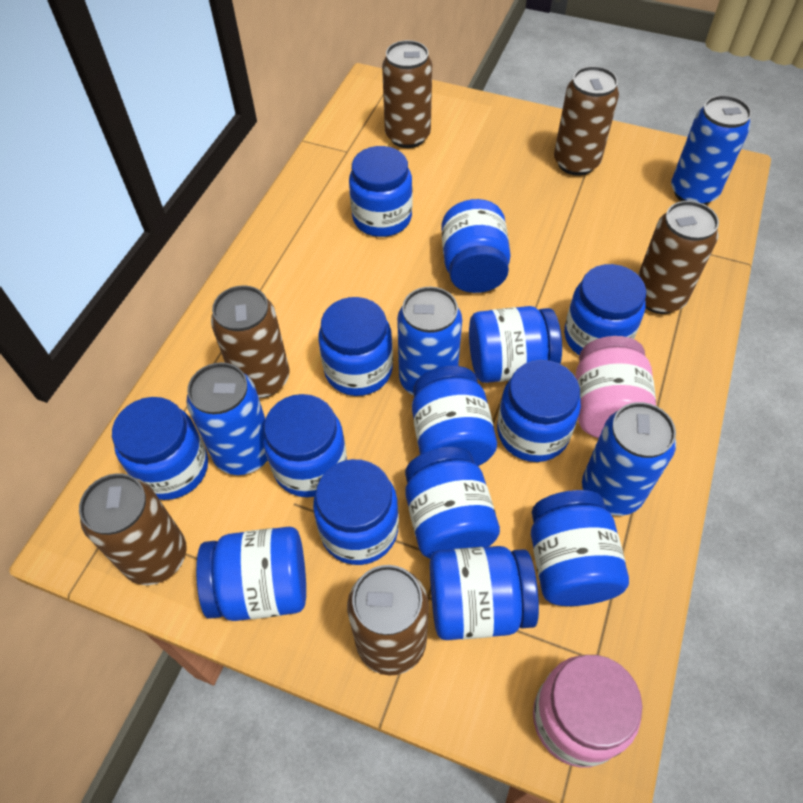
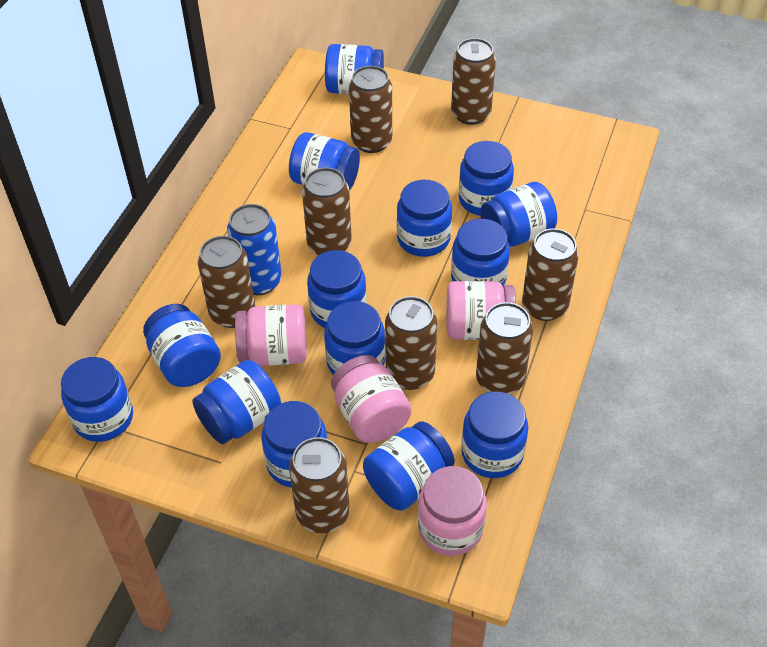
blue can: 4 -> 1
brown can: 6 -> 8
pink jar: 2 -> 4

